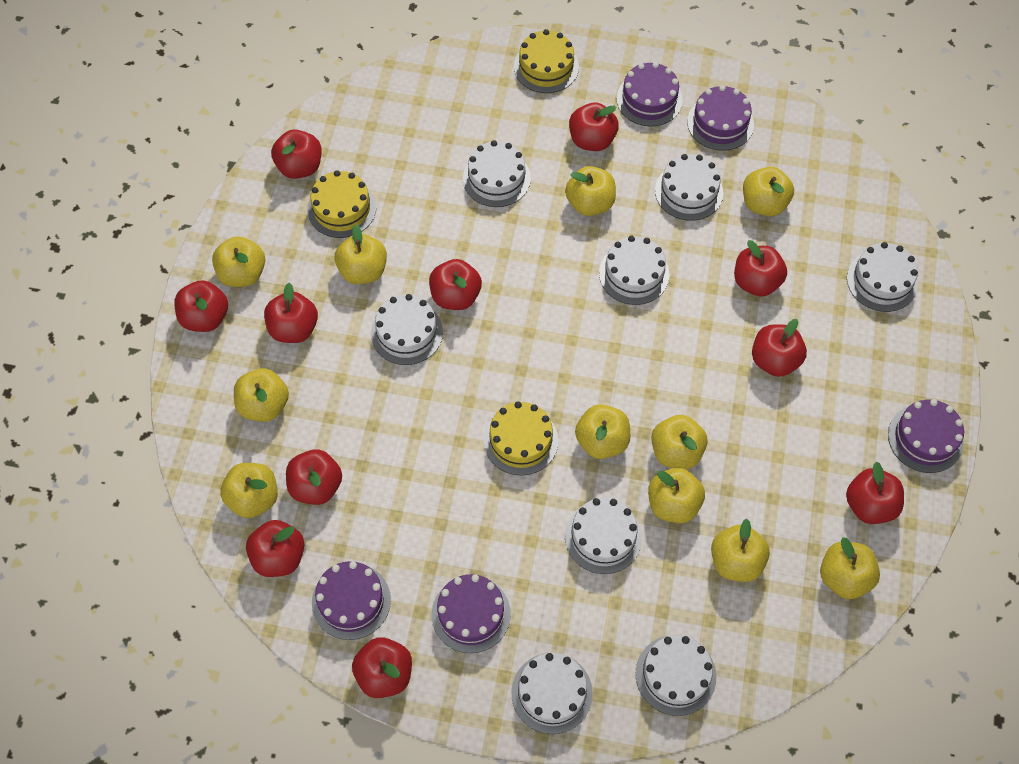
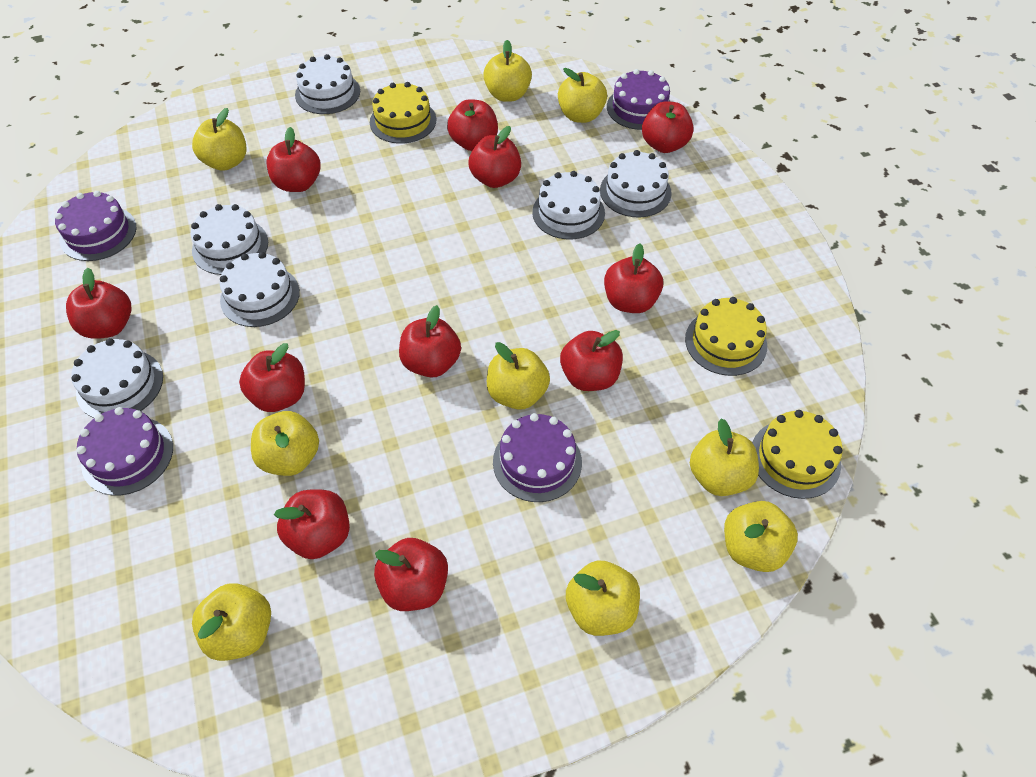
purple cake: 5 -> 4
white cake: 8 -> 6
yellow apple: 11 -> 9

